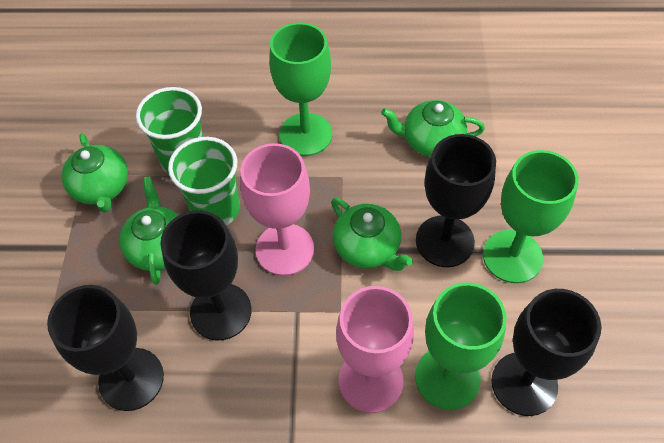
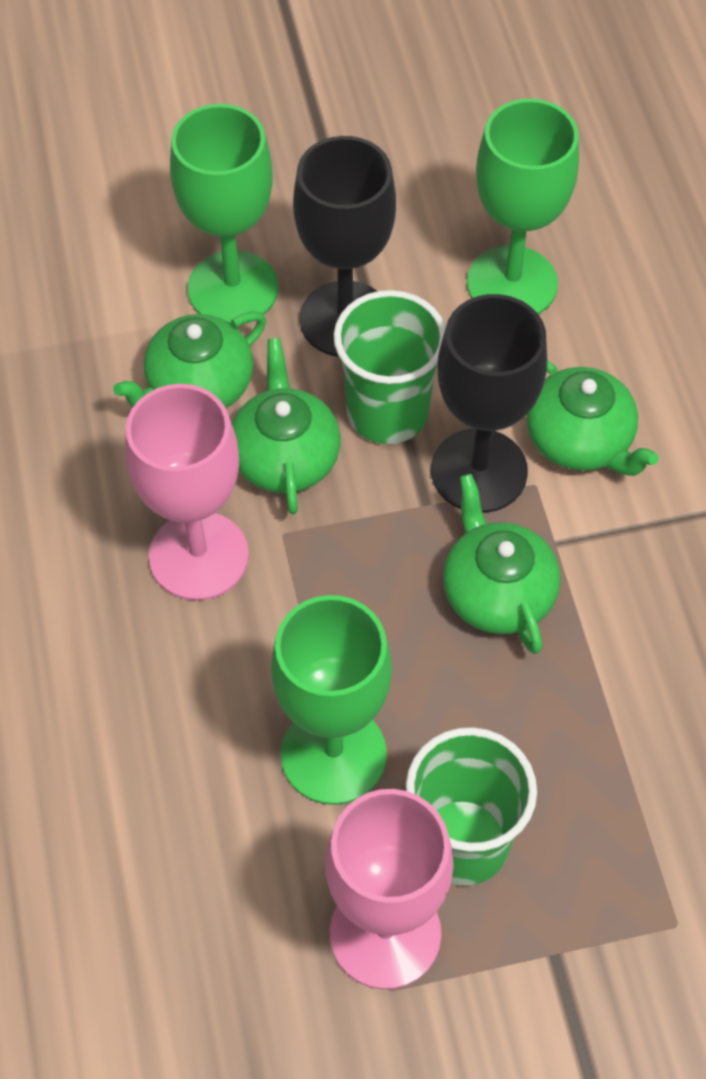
black goblet: 4 -> 2

